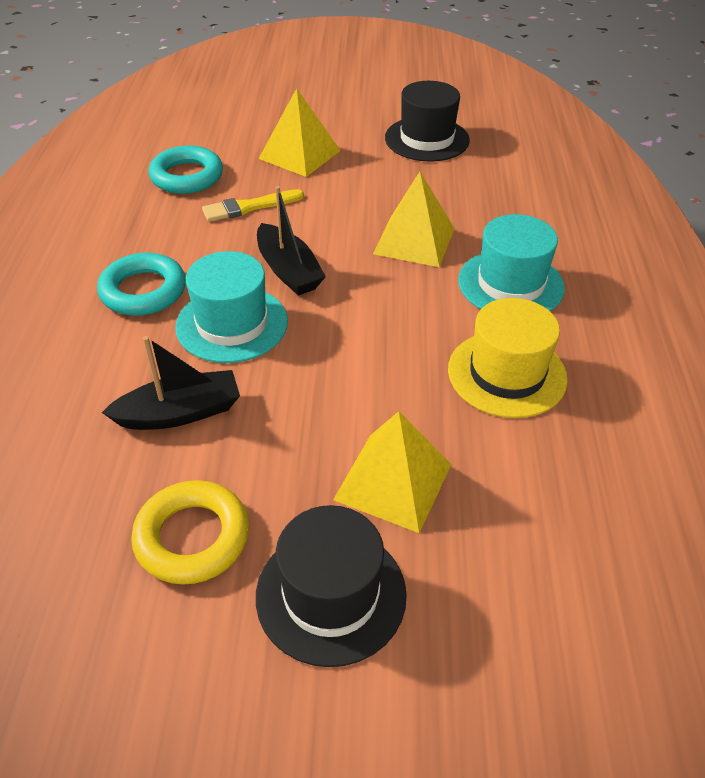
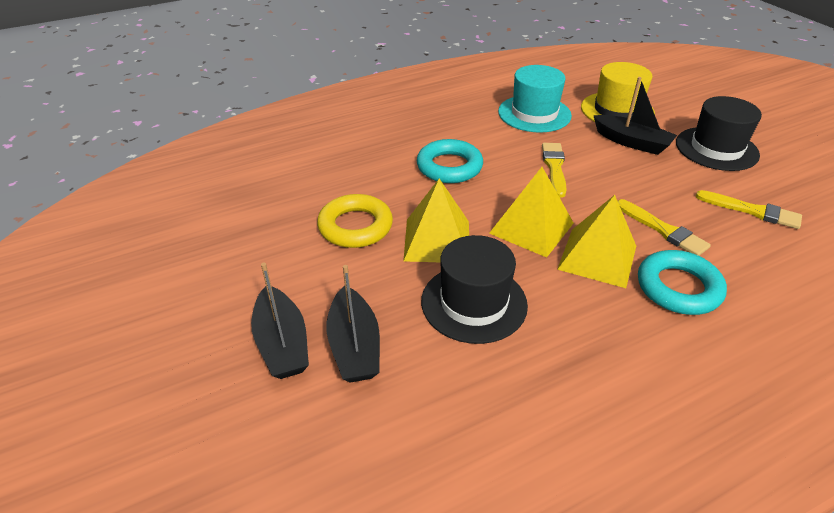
black boat: 2 -> 3
turquoise hat: 2 -> 1
yellow brush: 1 -> 3

